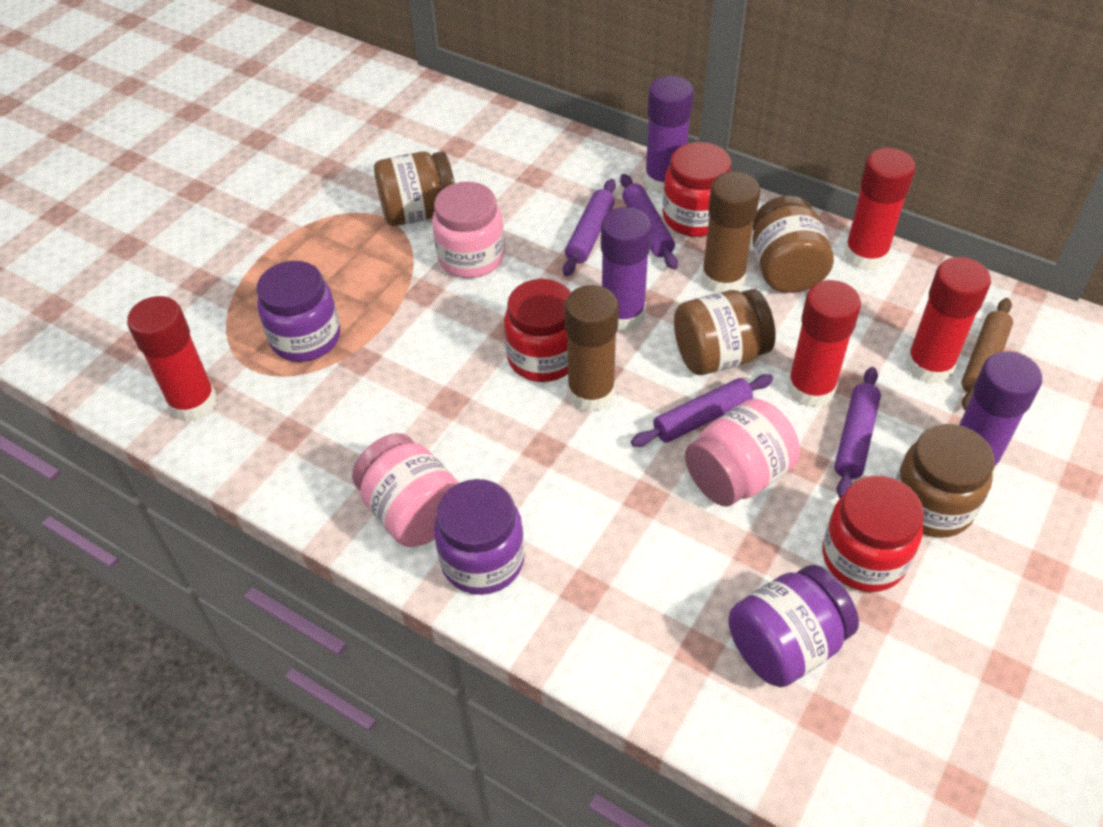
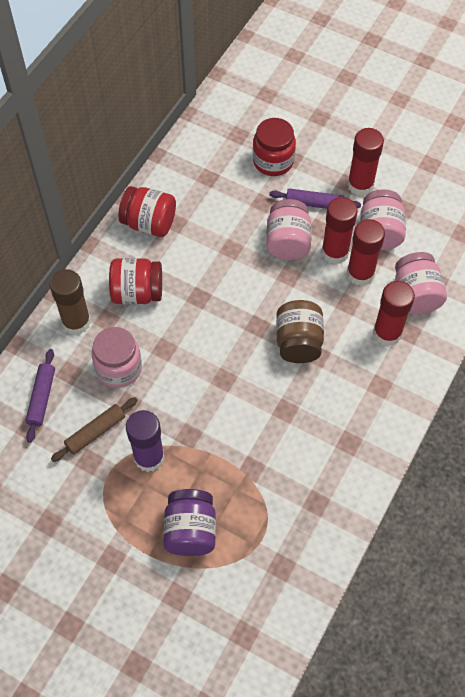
brown glue stick: 2 -> 1
brown jar: 4 -> 1
pink jar: 3 -> 4
purple glue stick: 3 -> 1
purple jar: 3 -> 1
purple rolling pin: 4 -> 2

